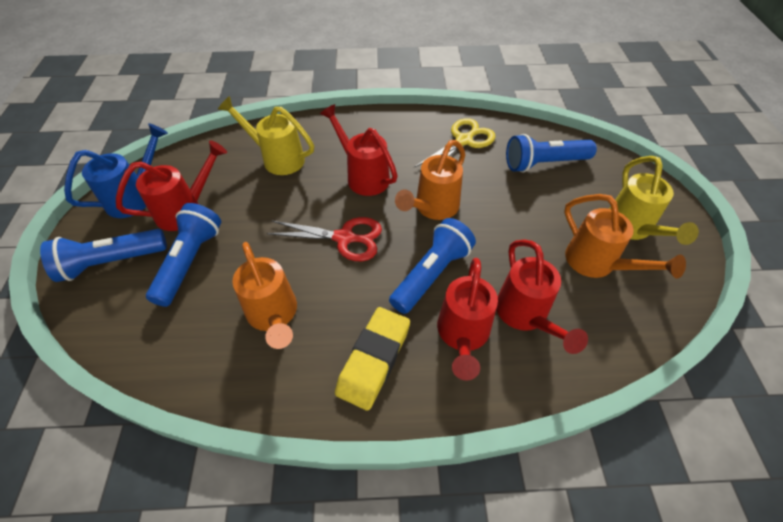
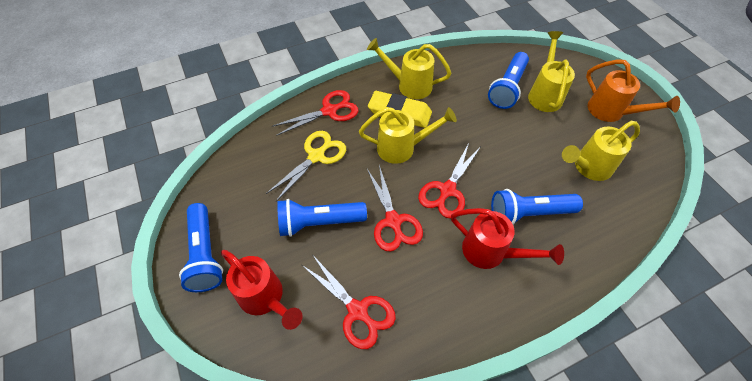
blue watering can: 1 -> 0
orange watering can: 3 -> 1
red scissors: 1 -> 4
red watering can: 4 -> 2
yellow watering can: 2 -> 4

